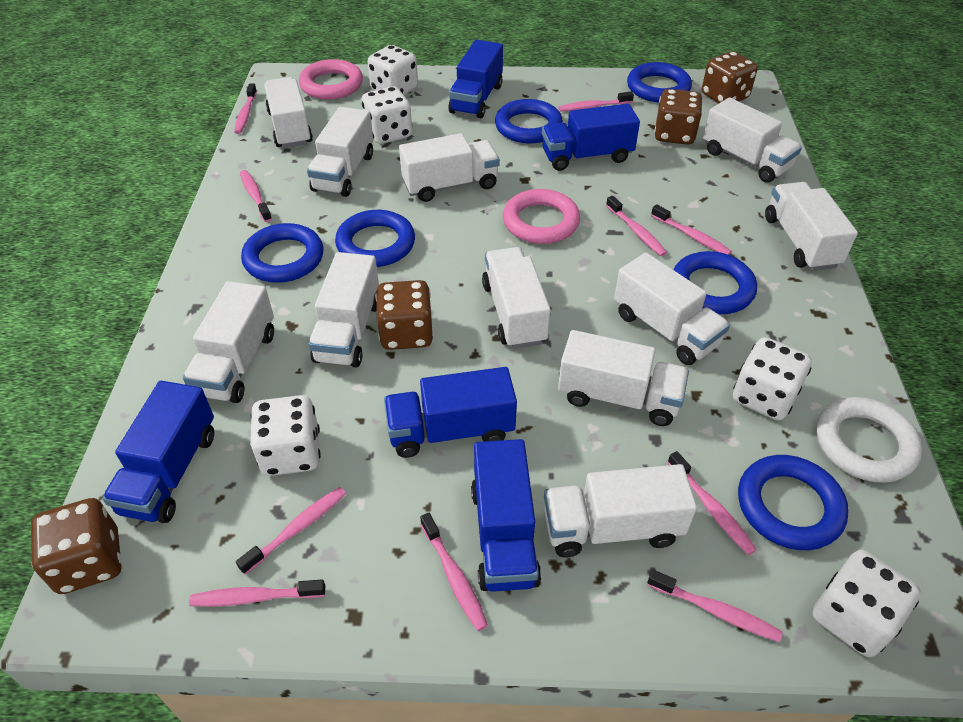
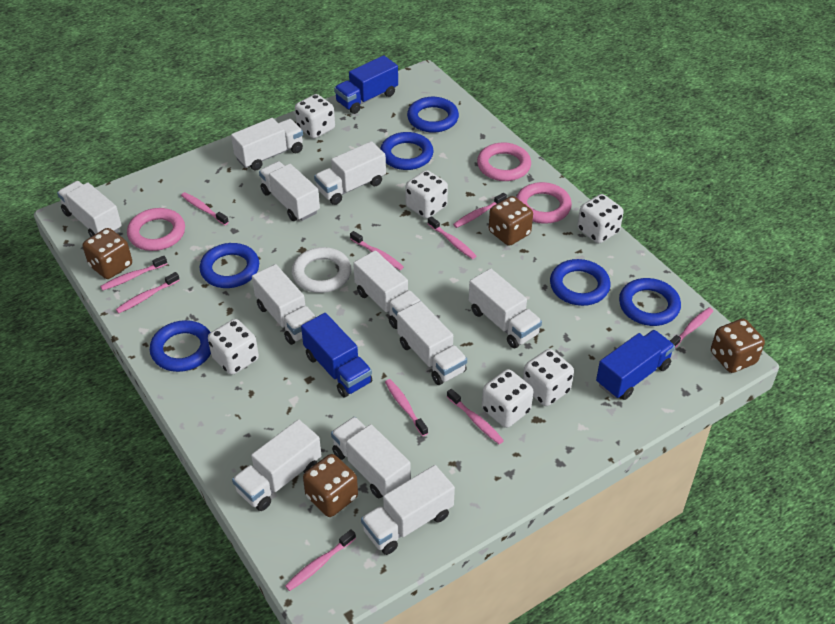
blue truck: 5 -> 3
pink ring: 2 -> 3
white dice: 5 -> 6

